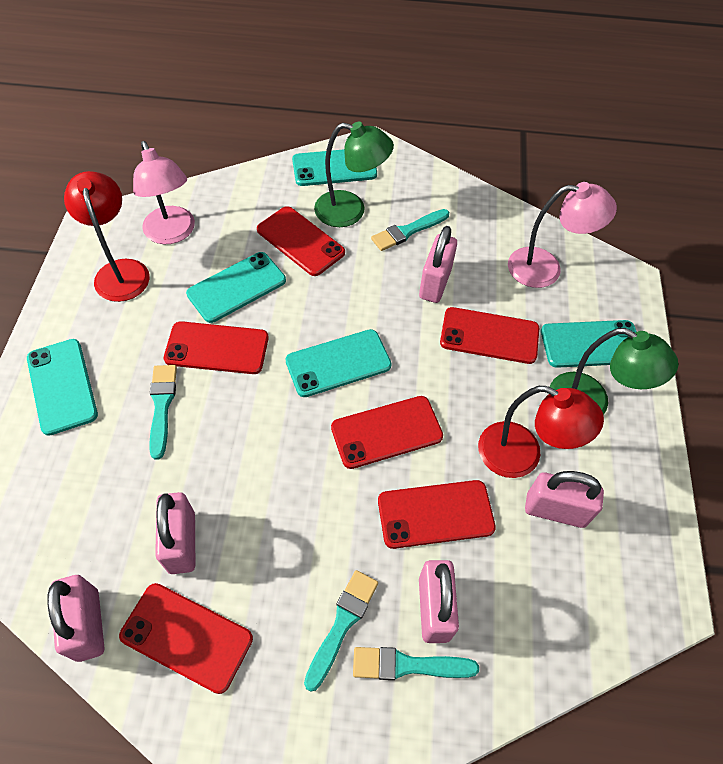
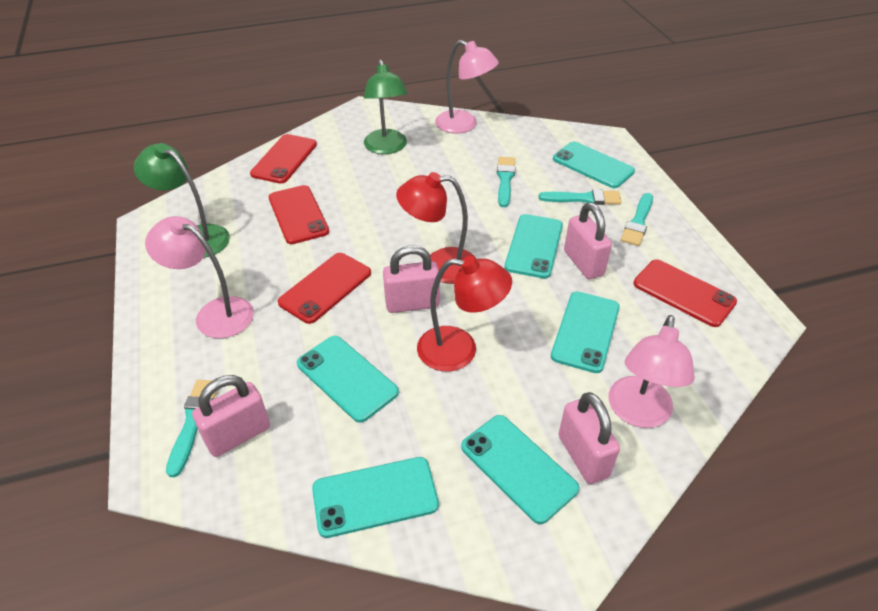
pink lamp: 2 -> 3
pink padlock: 5 -> 4
red phone: 6 -> 4
turquoise phone: 5 -> 6

